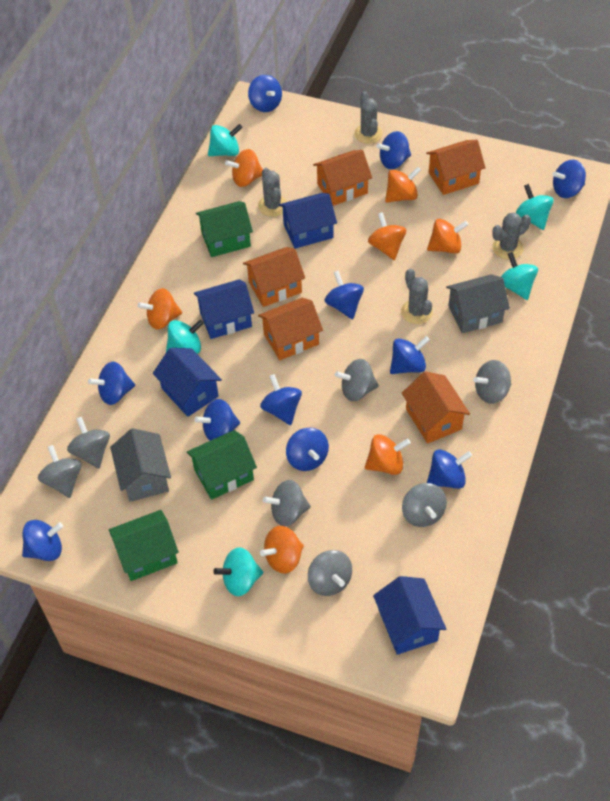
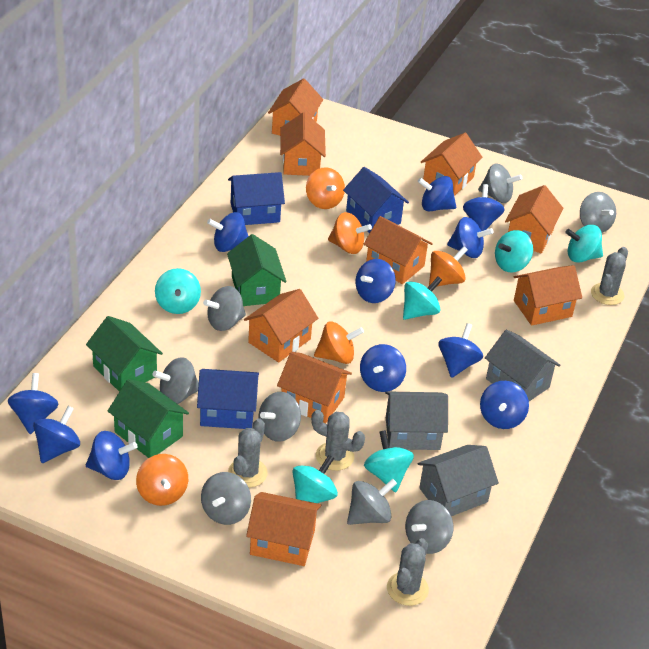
blue house: 4 -> 3
grey house: 2 -> 3
grey spinning top: 7 -> 8
orange house: 5 -> 9
orange spinning top: 7 -> 5
turquoise spinning top: 5 -> 6

